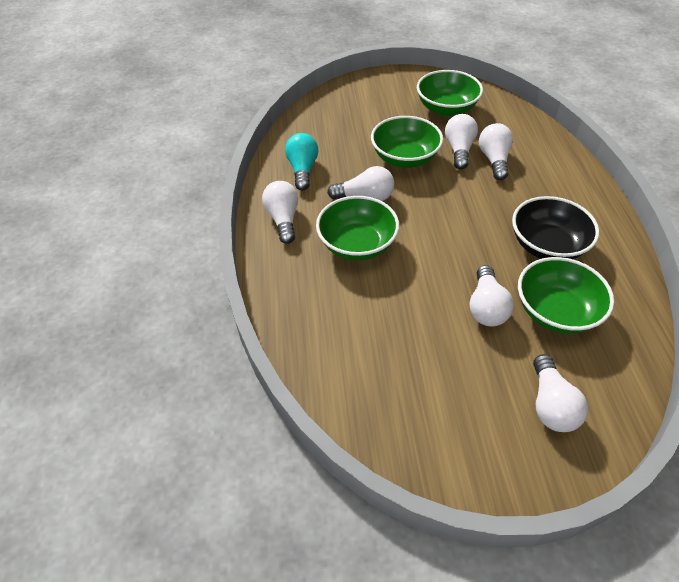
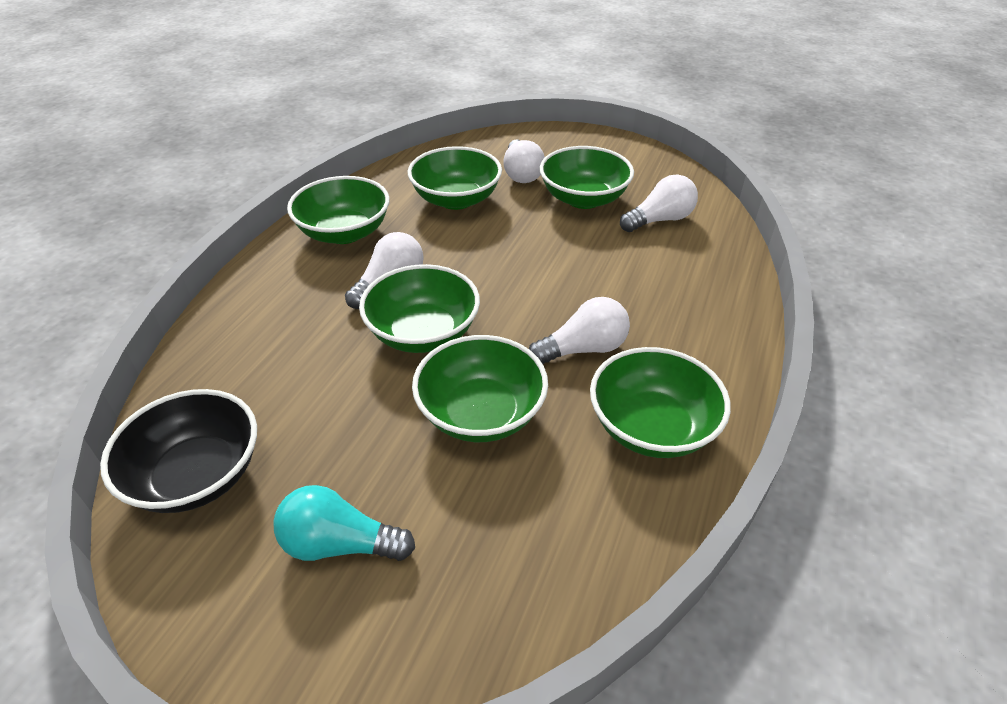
green bowl: 4 -> 6
white light bulb: 6 -> 4

